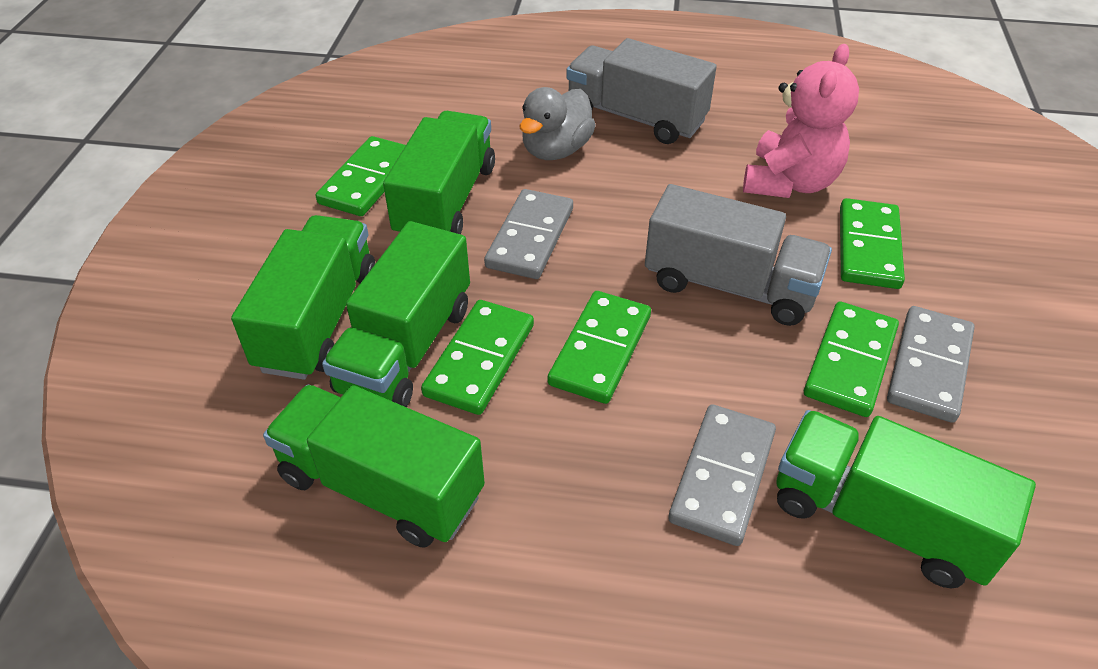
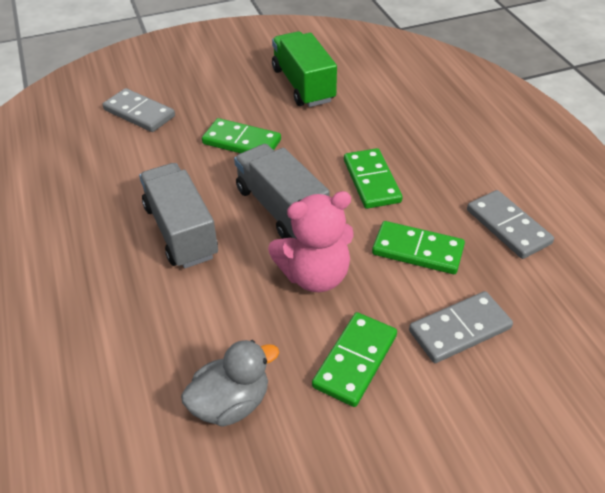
green domino: 5 -> 4
green truck: 5 -> 1

